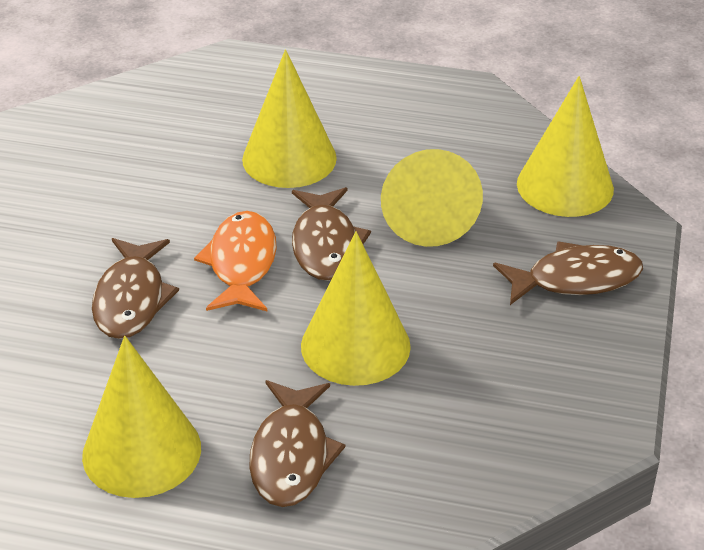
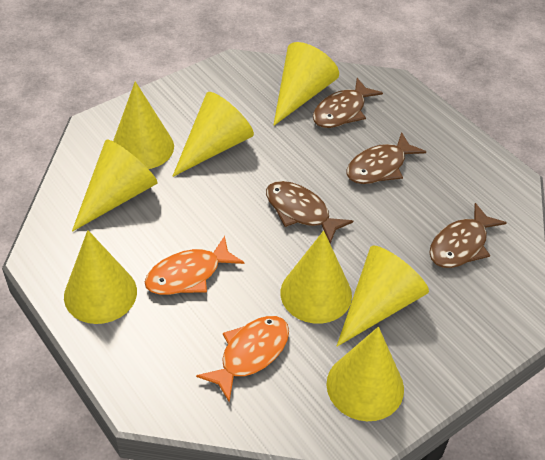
orange fish: 1 -> 2
yellow cone: 5 -> 8

